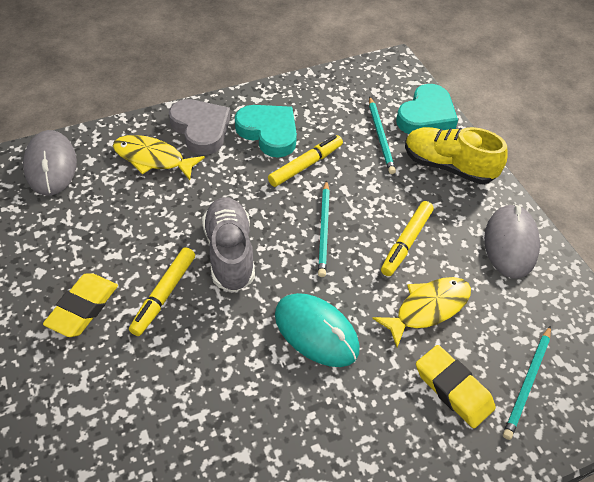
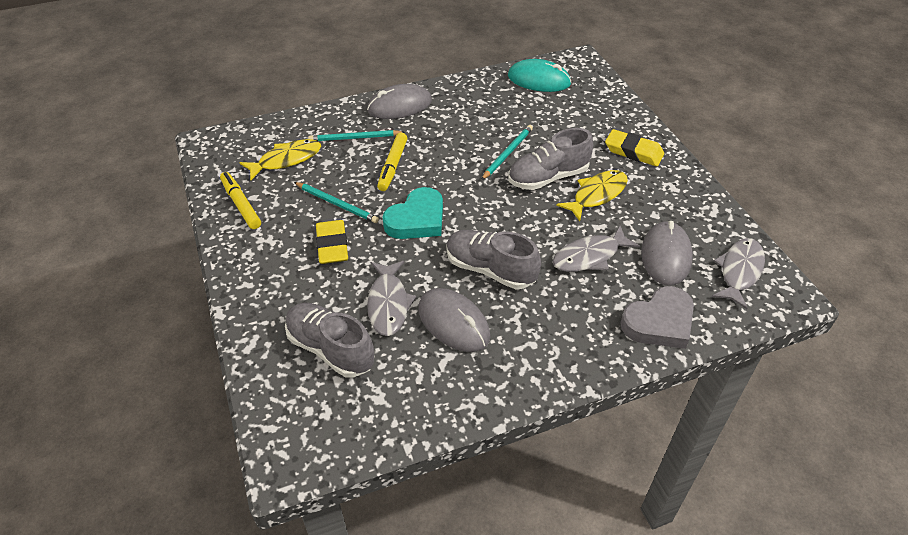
grey fish: 0 -> 3
grey mouse: 2 -> 3
grey shoe: 1 -> 3
turquoise heart: 2 -> 1
yellow marker: 3 -> 2
yellow shoe: 1 -> 0

